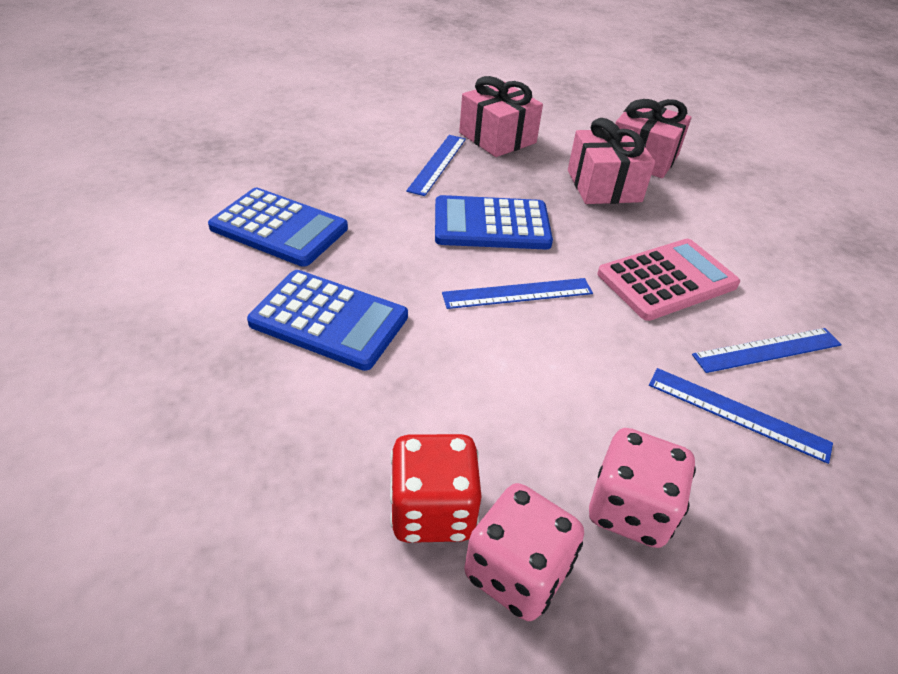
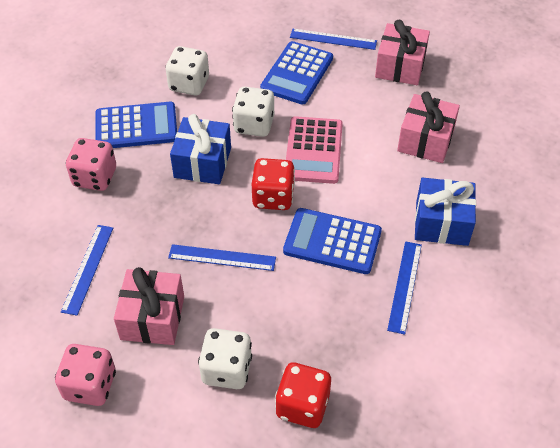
blue gift: 0 -> 2
red dice: 1 -> 2
white dice: 0 -> 3

